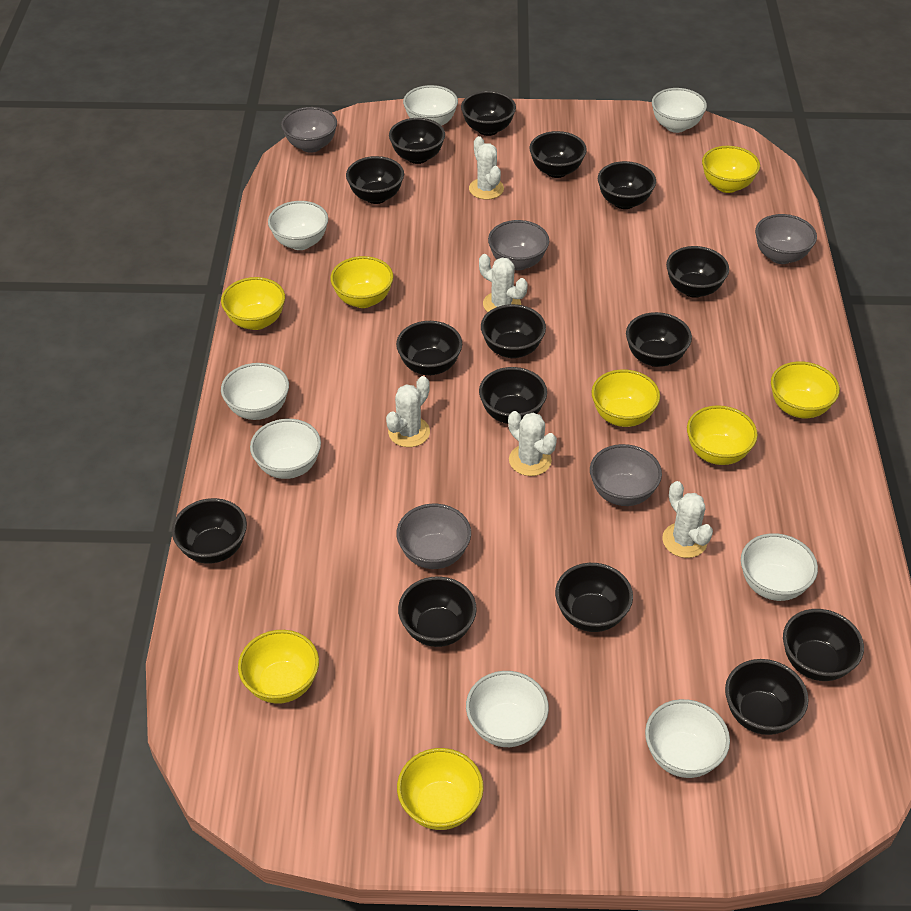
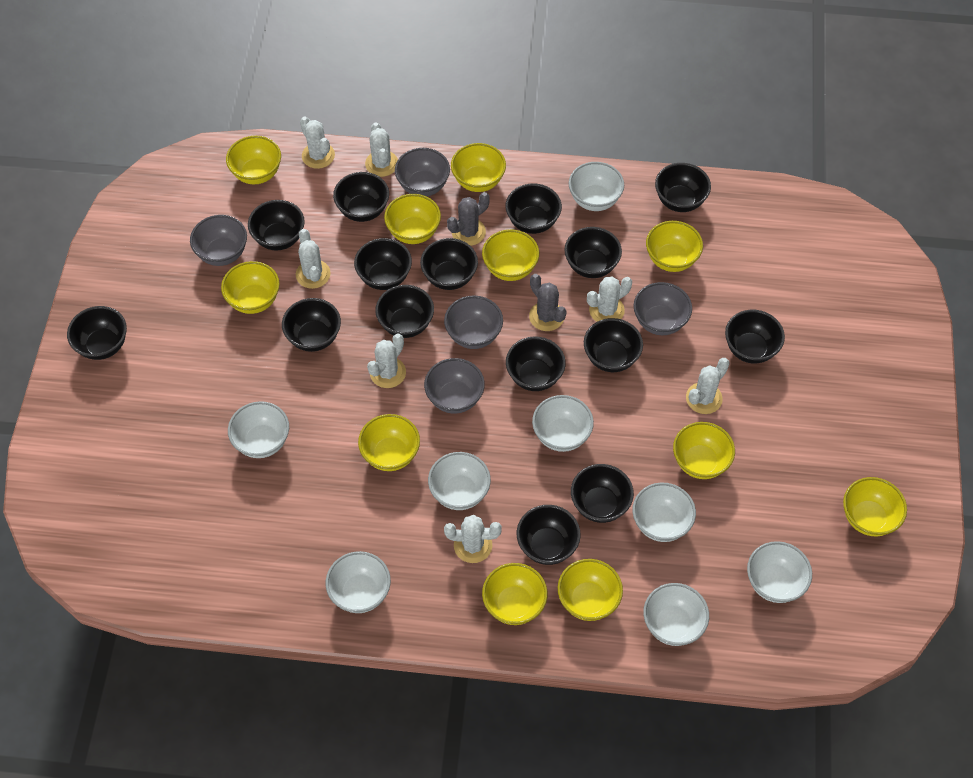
grey cactus: 0 -> 2
white cactus: 5 -> 7
yellow bowl: 8 -> 11

